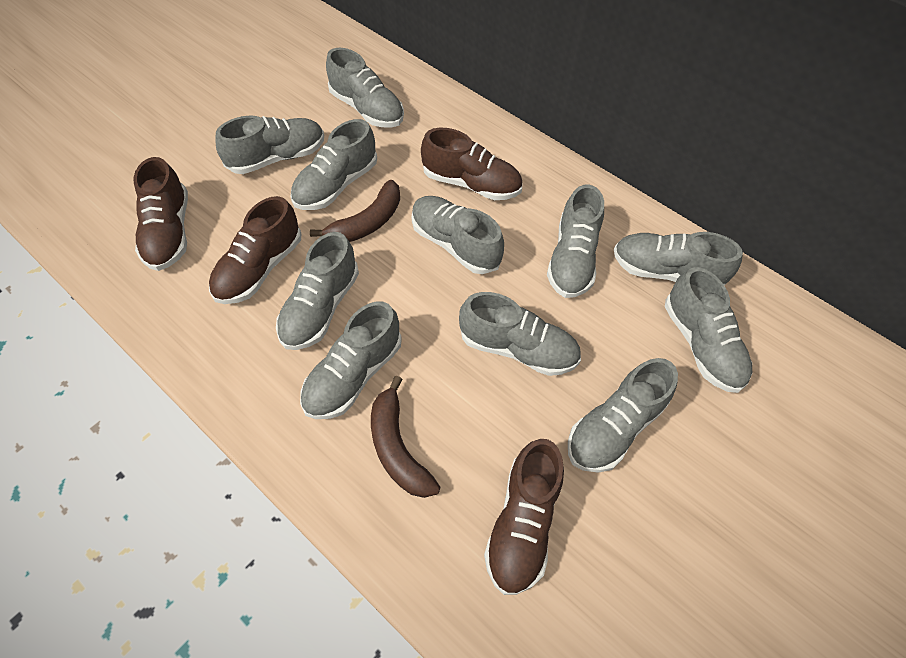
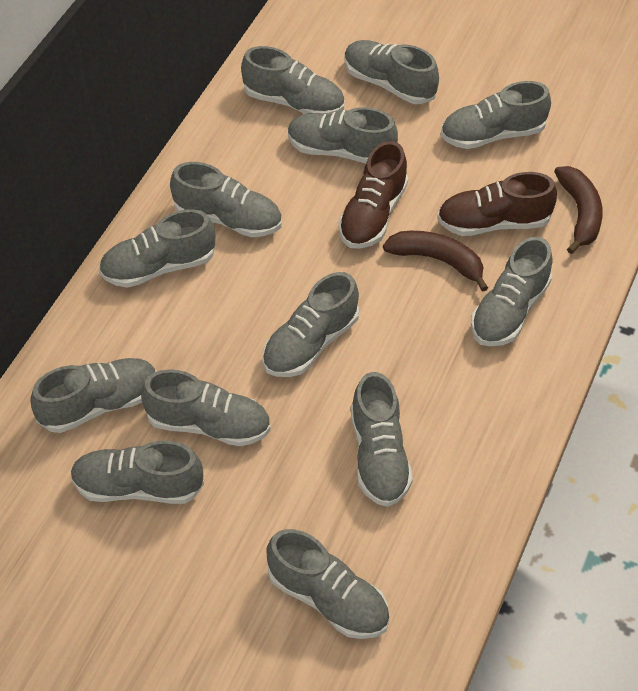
brown shoe: 4 -> 2
grey shoe: 11 -> 13

